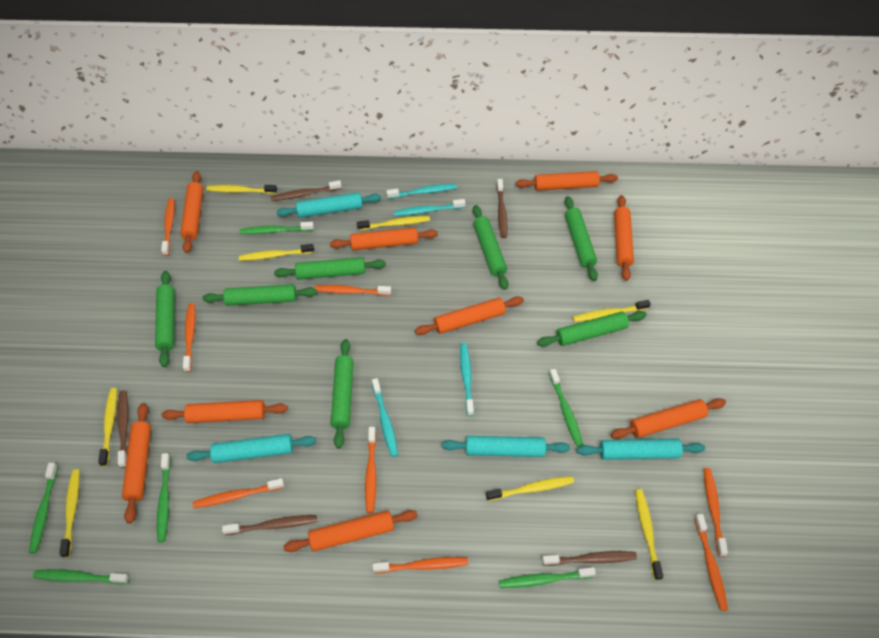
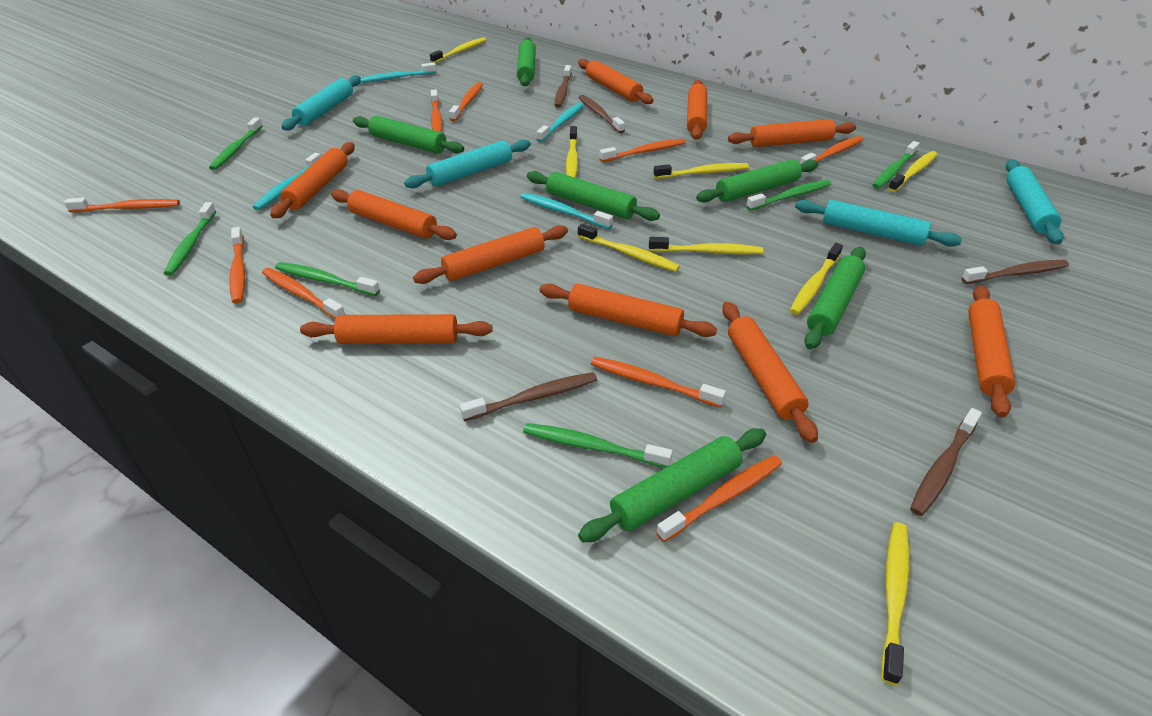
green rolling pin: 7 -> 6
orange rolling pin: 9 -> 10
orange toothbrush: 8 -> 9

